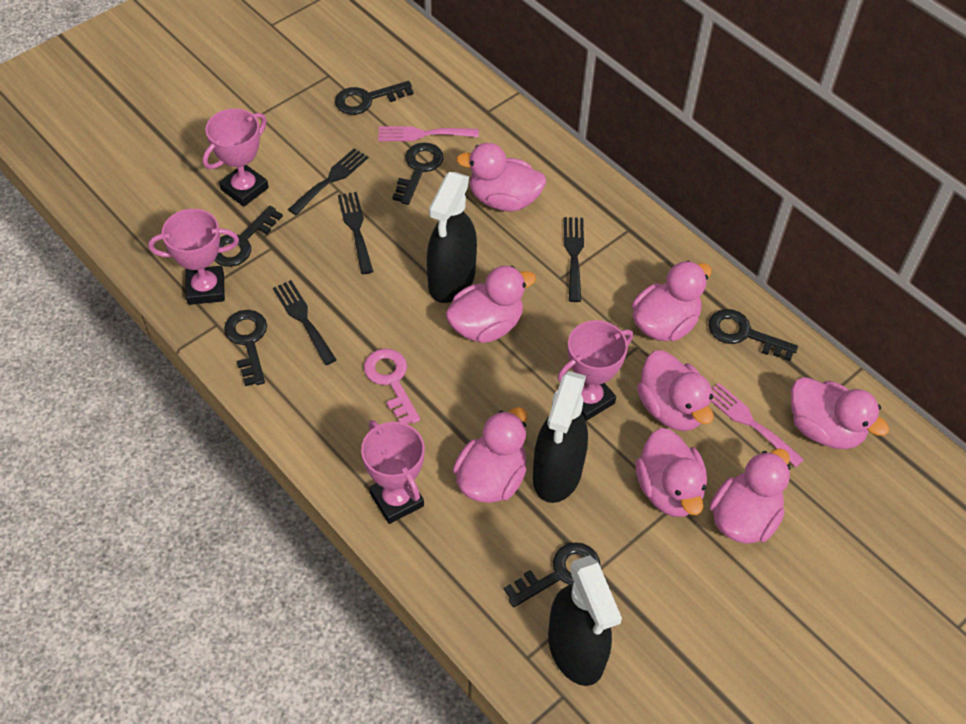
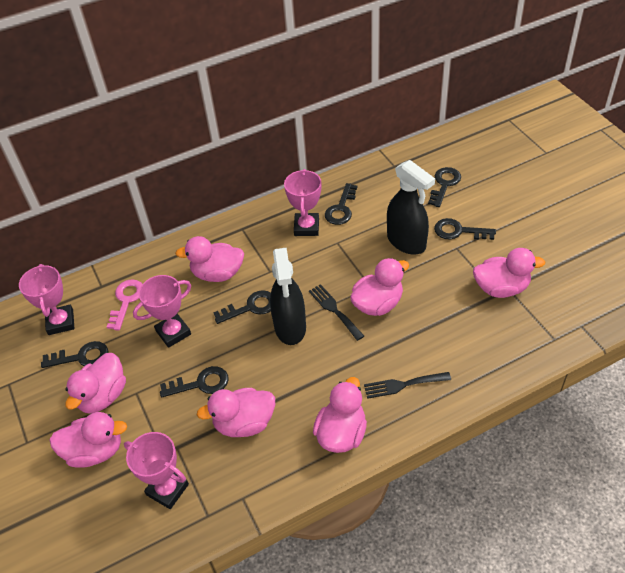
black fork: 4 -> 2
black spray bottle: 3 -> 2
pink duck: 8 -> 7
pink fork: 2 -> 0

